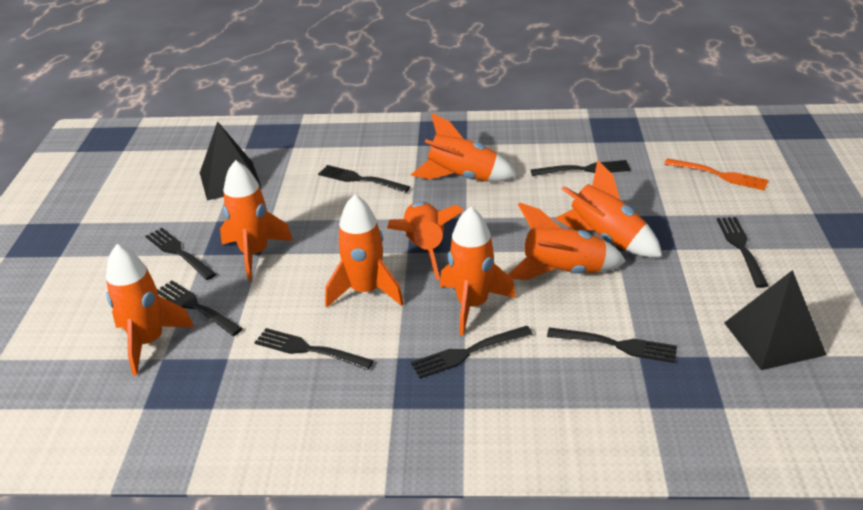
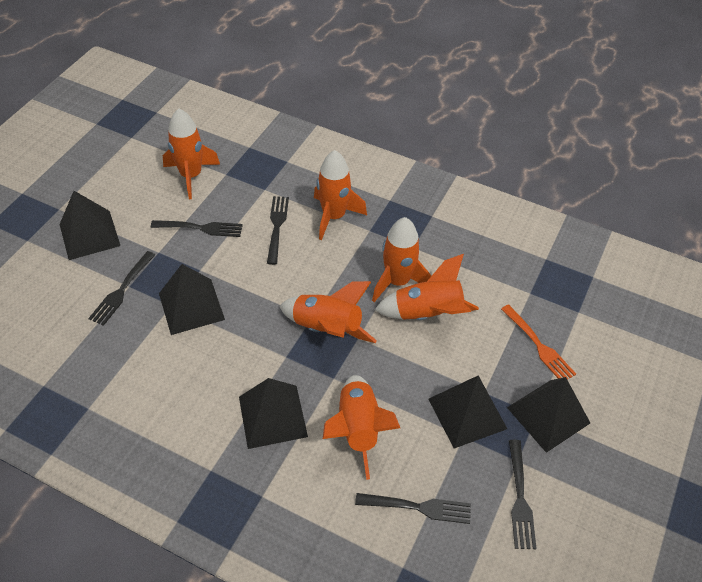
black fork: 8 -> 5
black pyramid: 2 -> 5
orange rocket: 8 -> 6

